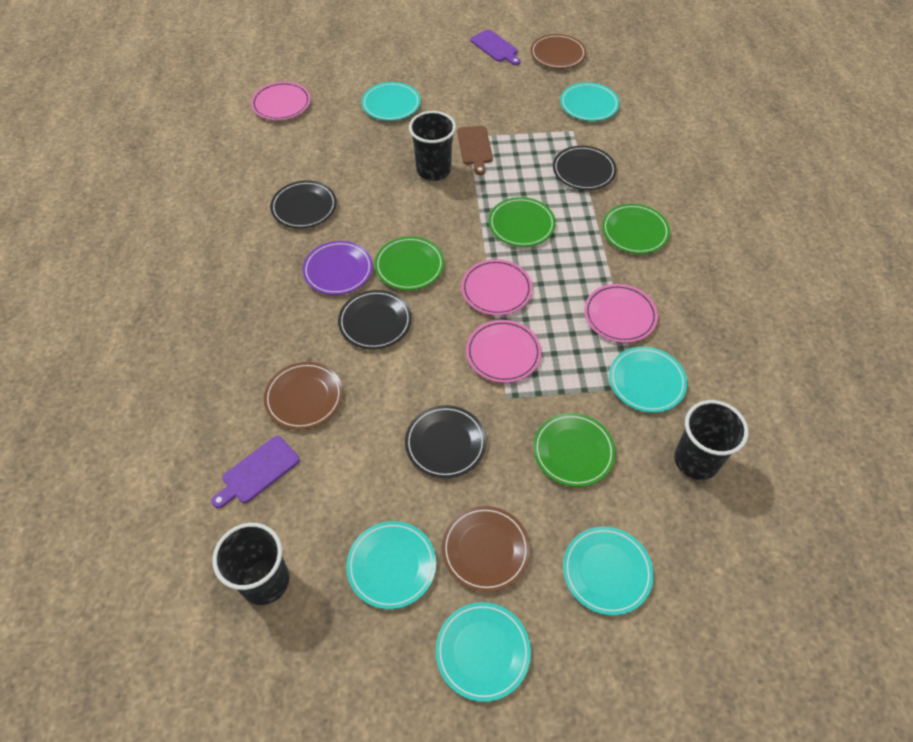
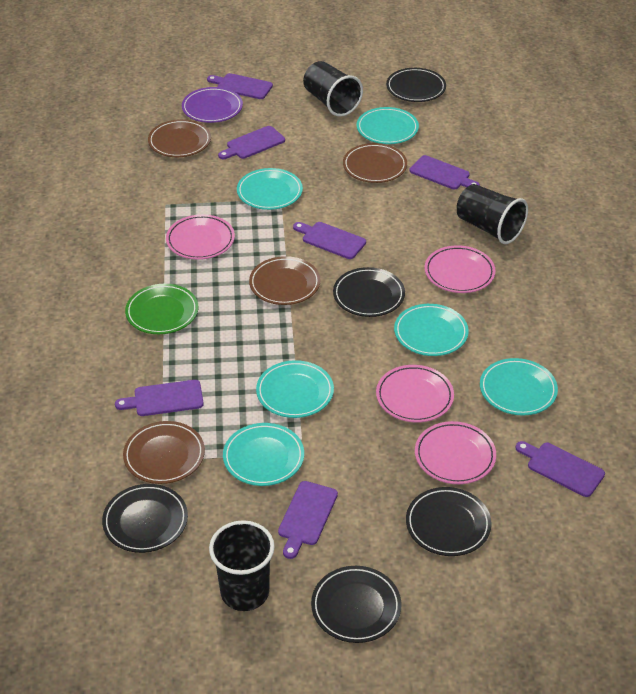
black plate: 4 -> 5
brown cutting board: 1 -> 0
brown plate: 3 -> 4
green plate: 4 -> 1
purple cutting board: 2 -> 7

